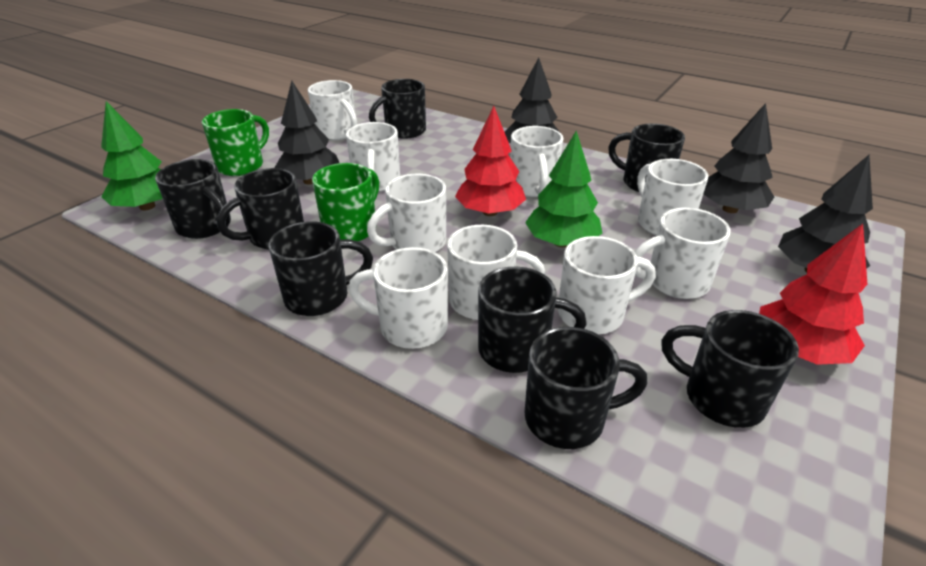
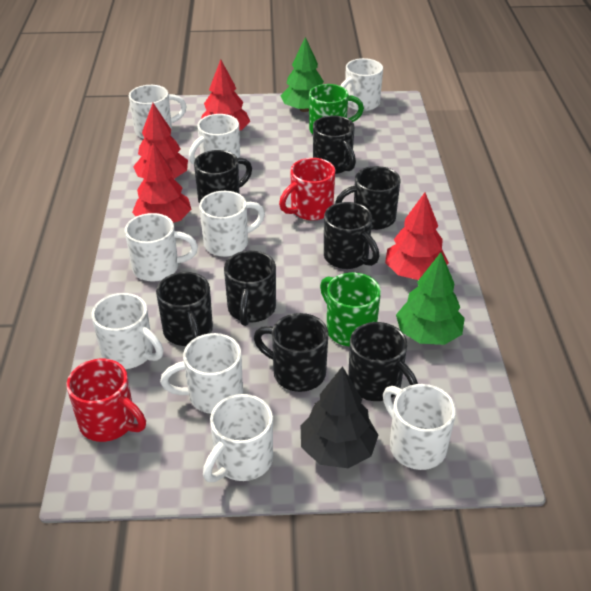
black tree: 4 -> 1
red mug: 0 -> 2
red tree: 2 -> 4

